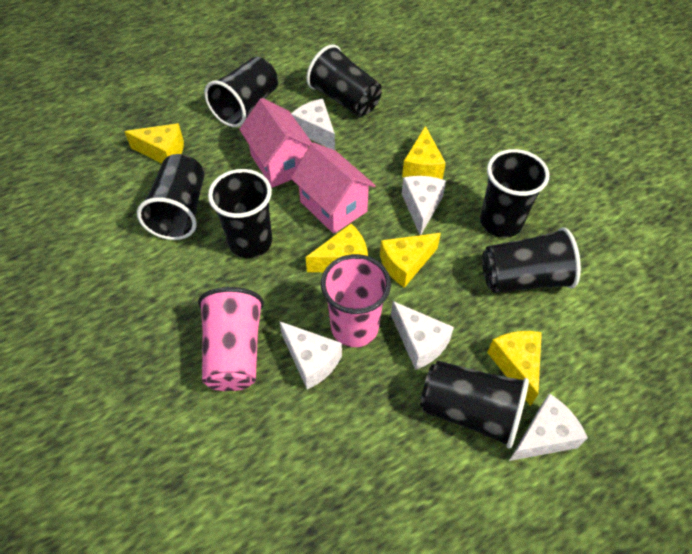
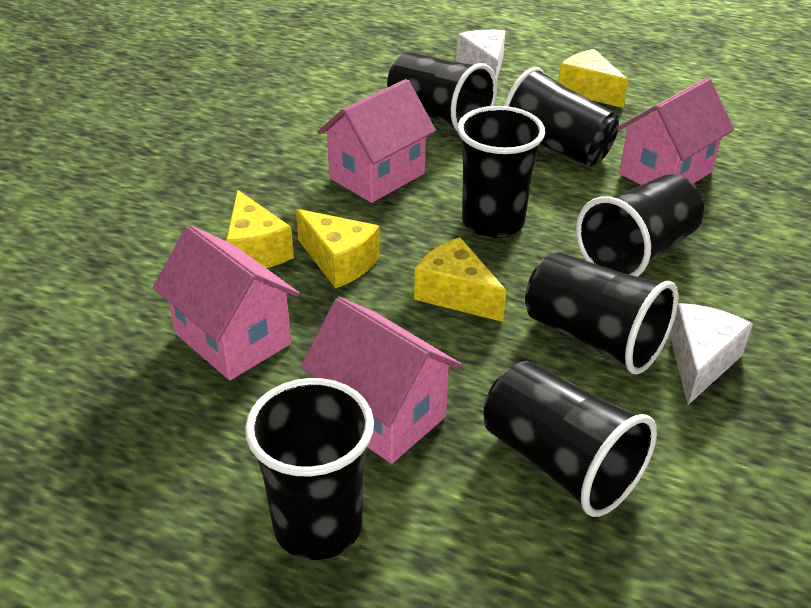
pink cup: 2 -> 0
pink house: 2 -> 4
white cheese: 5 -> 2
yellow cheese: 5 -> 4

